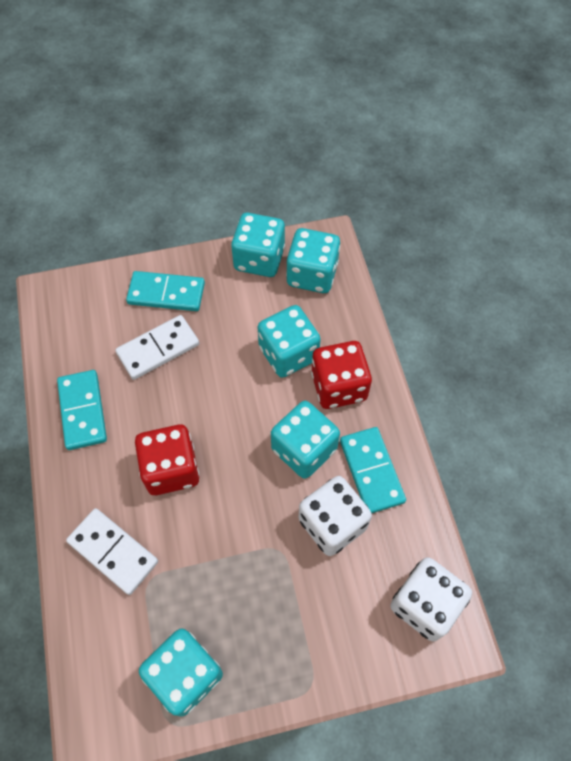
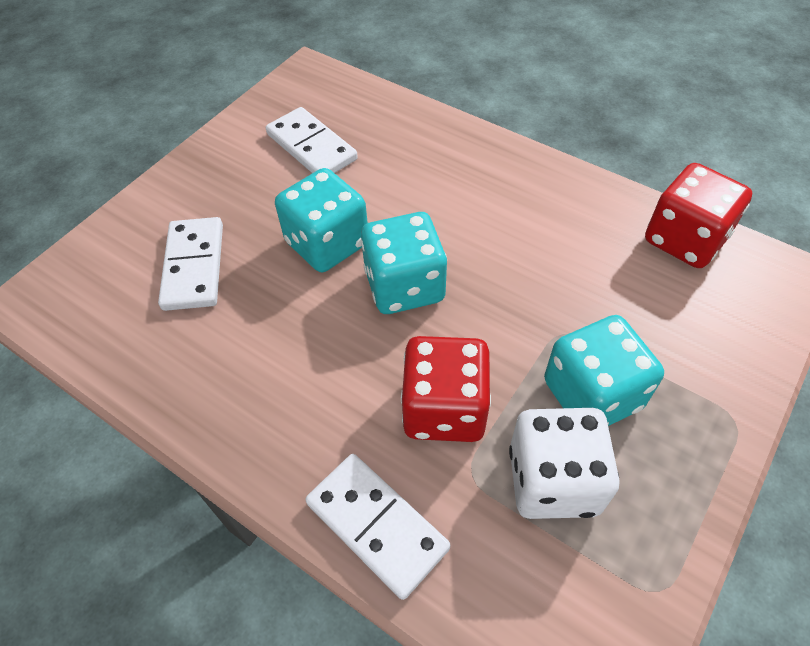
turquoise dice: 5 -> 3
turquoise domino: 3 -> 0
white dice: 2 -> 1
white domino: 2 -> 3

